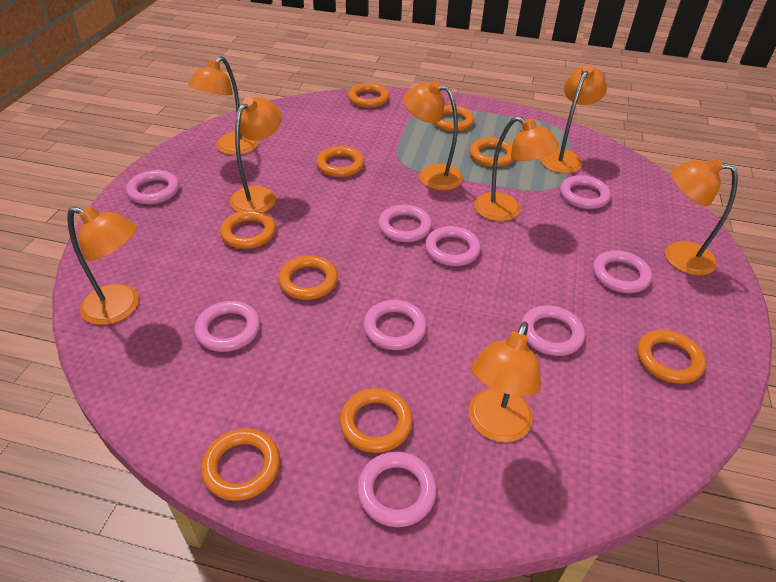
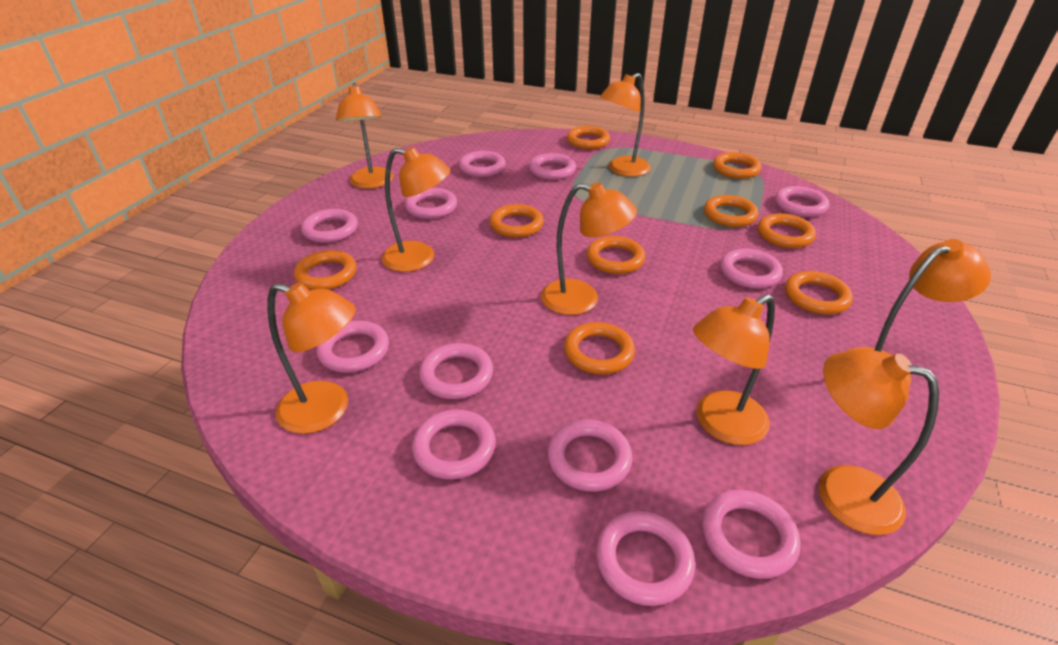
pink ring: 9 -> 12

